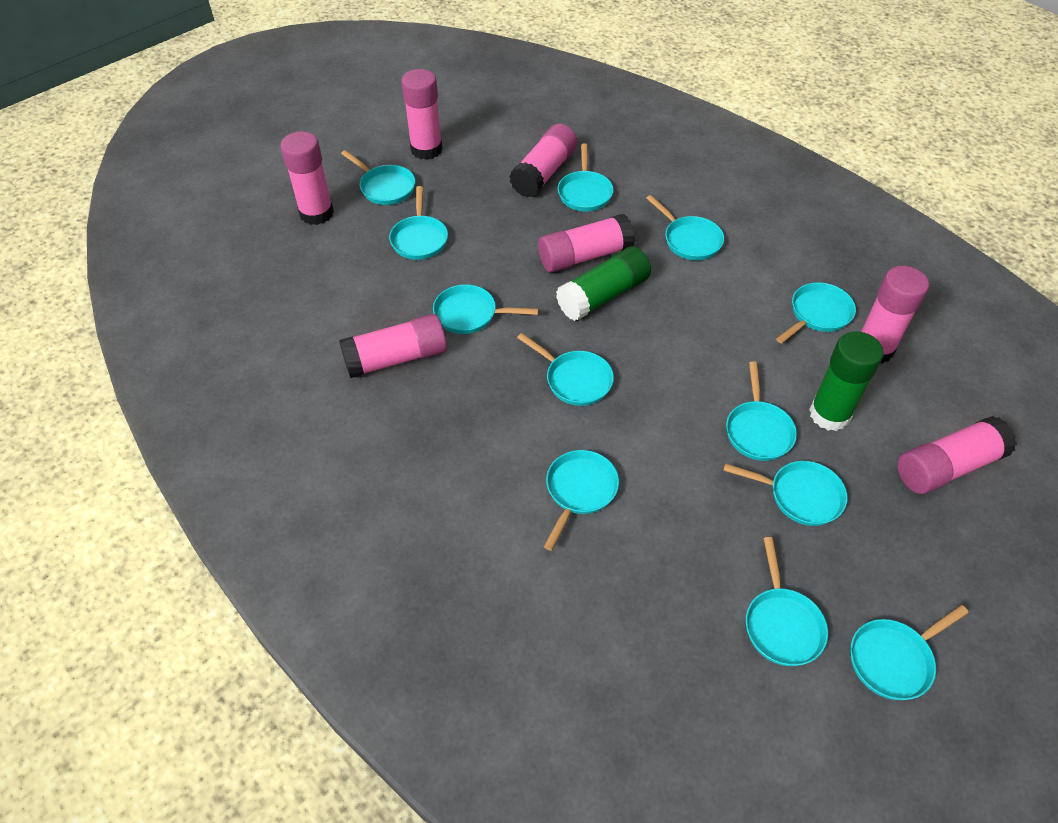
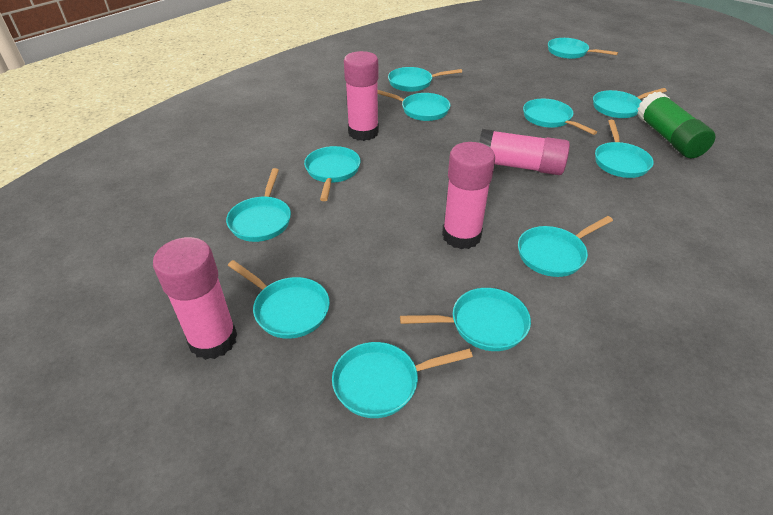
green glue stick: 2 -> 1
pink glue stick: 7 -> 4

